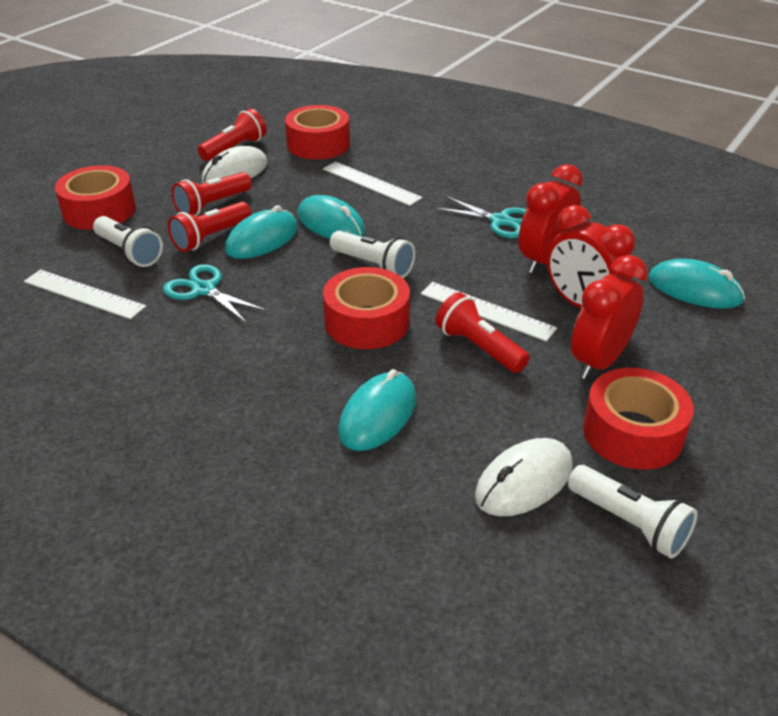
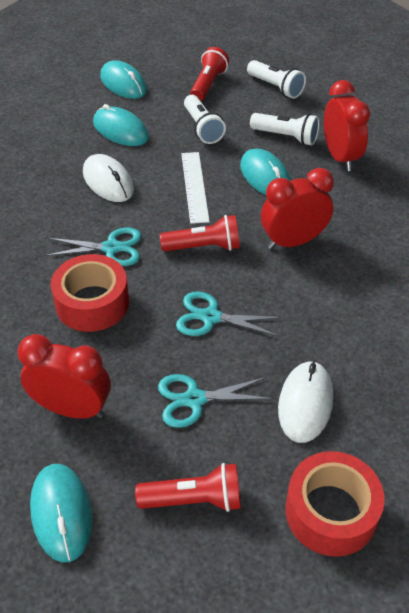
red flashlight: 4 -> 3
red tape: 4 -> 2
turquoise scissors: 2 -> 3
white ruler: 3 -> 1

